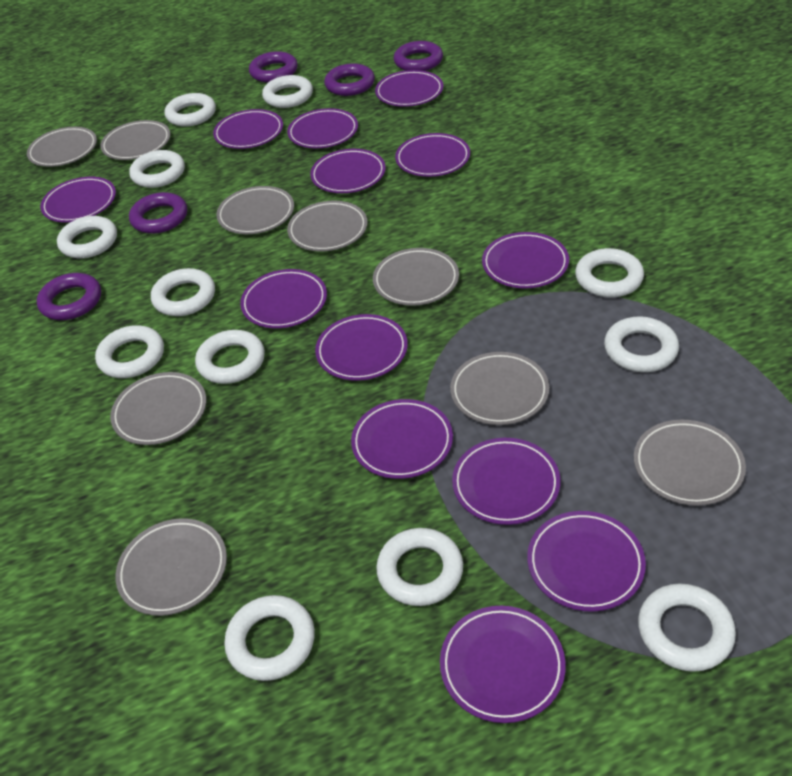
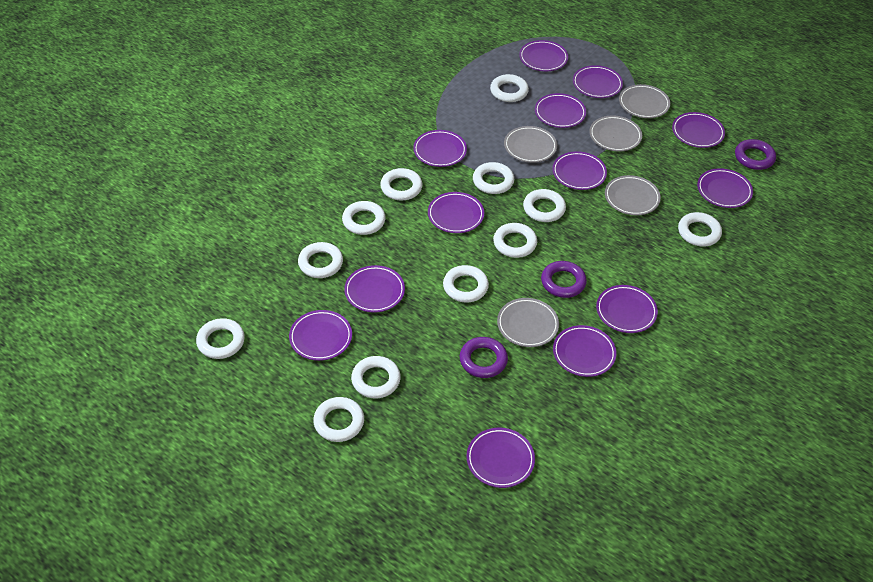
grey plate: 9 -> 5
purple ring: 5 -> 3

